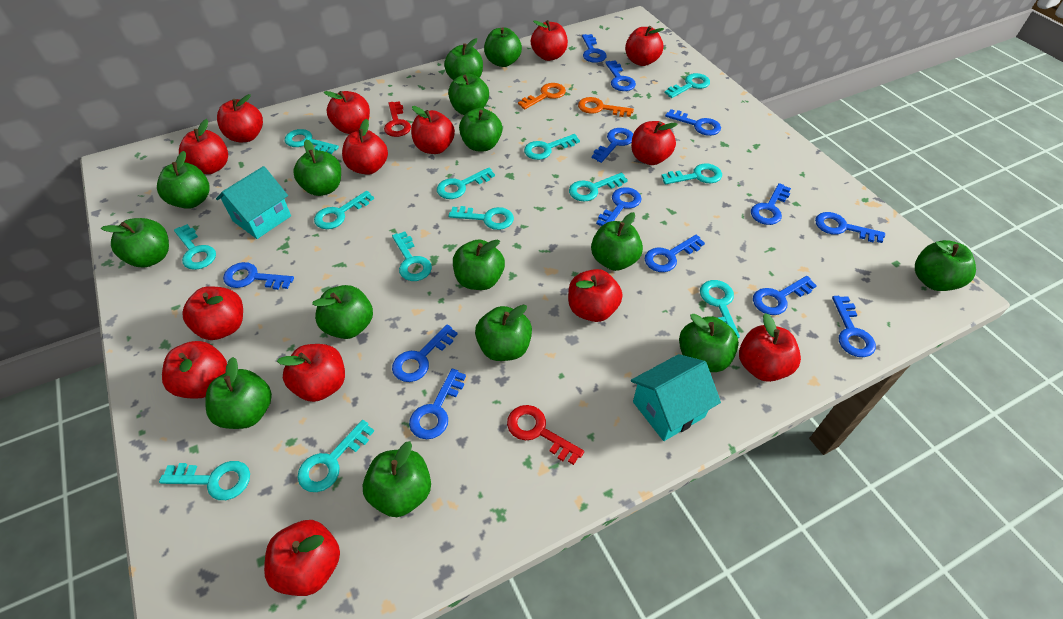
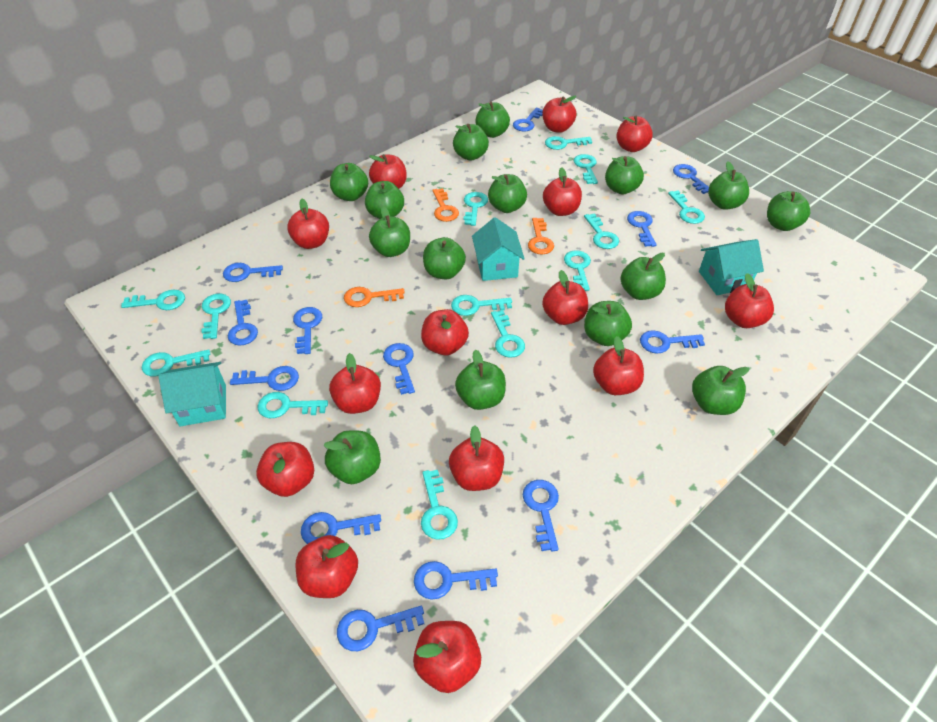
orange key: 2 -> 3
red key: 2 -> 0
turquoise house: 2 -> 3

